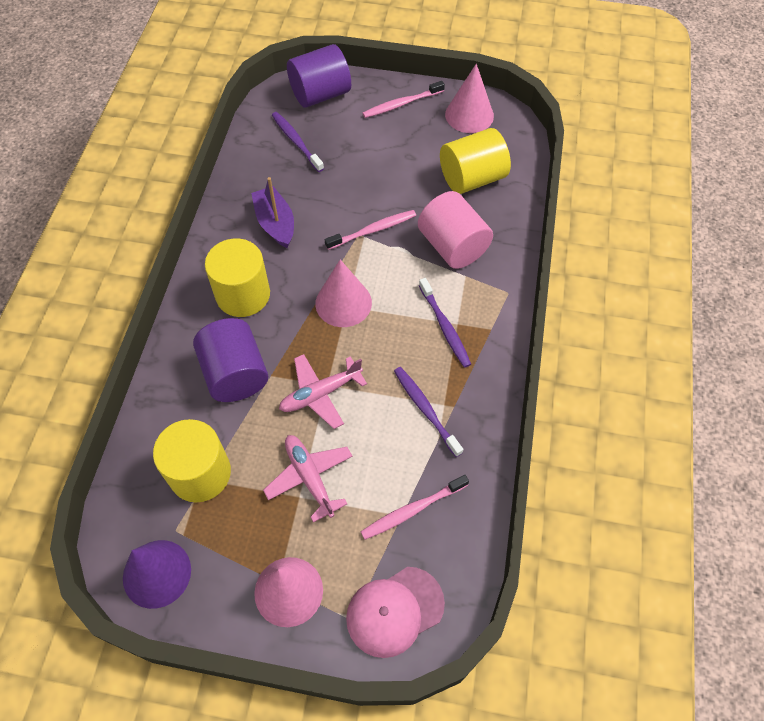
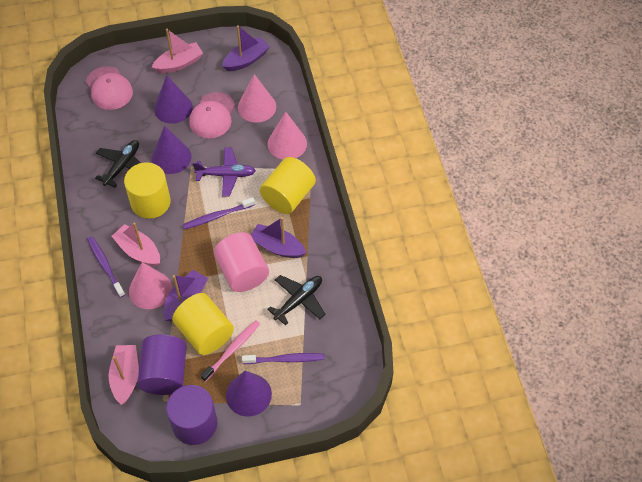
black plane: 0 -> 2
pink boat: 0 -> 3
pink cap: 1 -> 2
pink plane: 2 -> 0
pink toothbrush: 3 -> 1
purple boat: 1 -> 3
purple cone: 1 -> 3
purple plane: 0 -> 1

